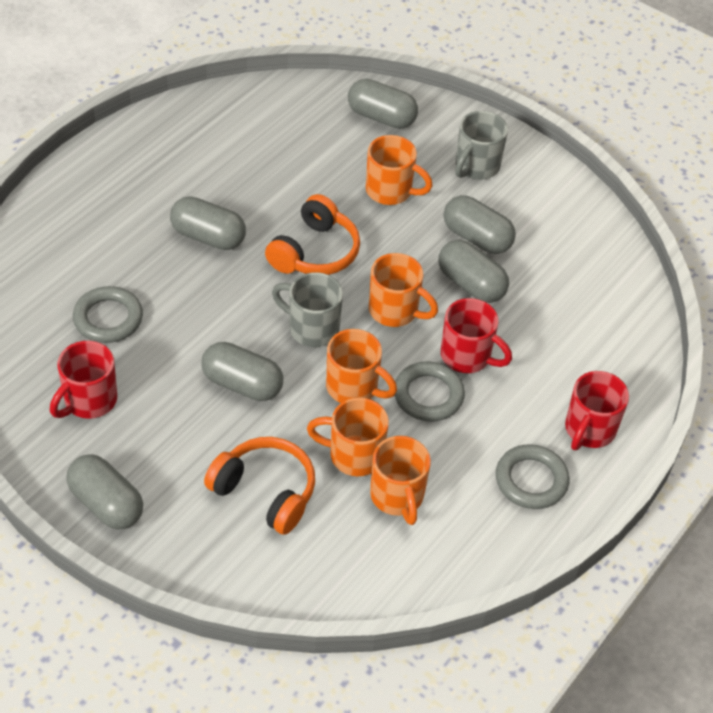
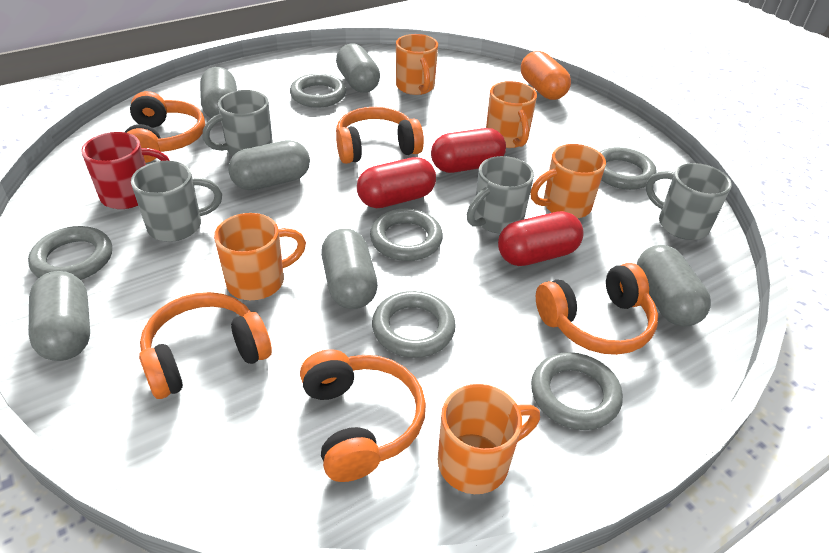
grey mug: 2 -> 4
grey ring: 3 -> 6
orange capsule: 0 -> 1
orange headphones: 2 -> 5
red capsule: 0 -> 3
red mug: 3 -> 1

